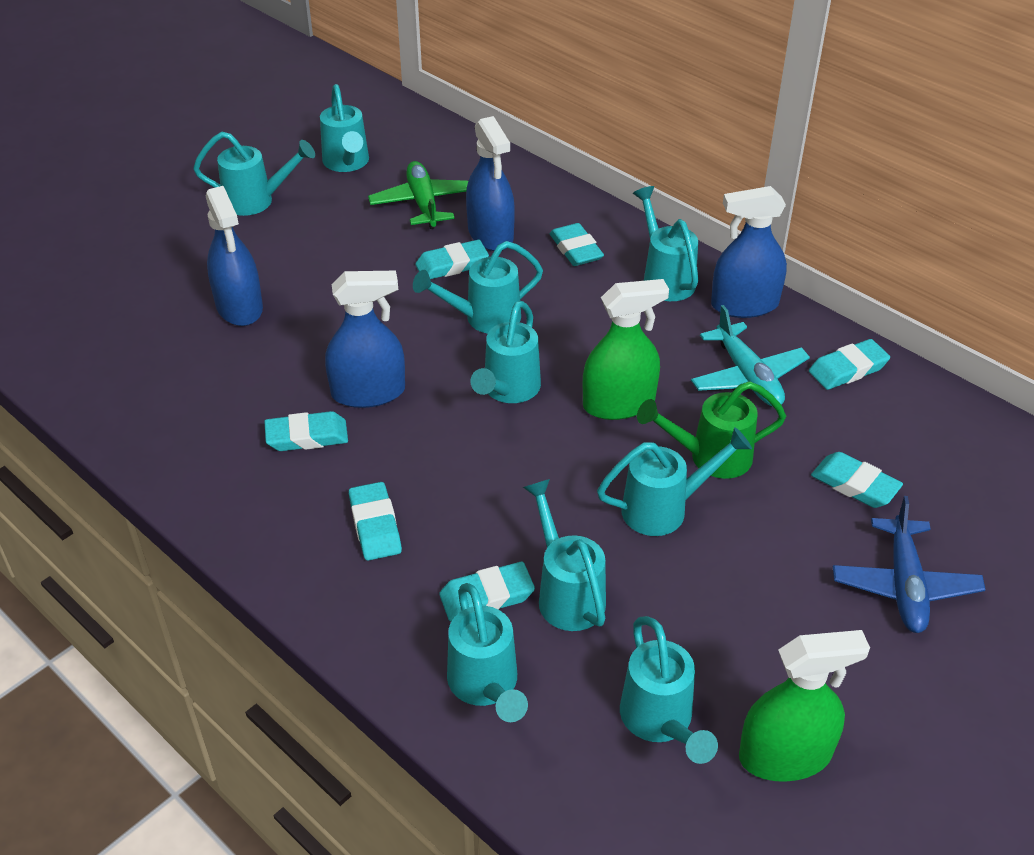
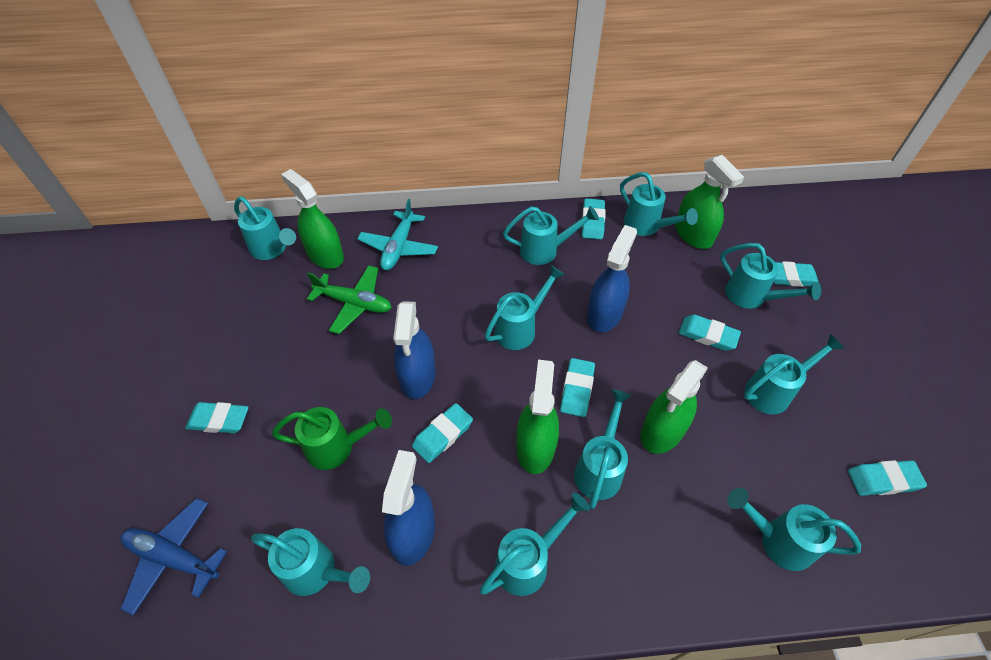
blue spray bottle: 4 -> 3
green spray bottle: 2 -> 4
turquoise watering can: 9 -> 10

